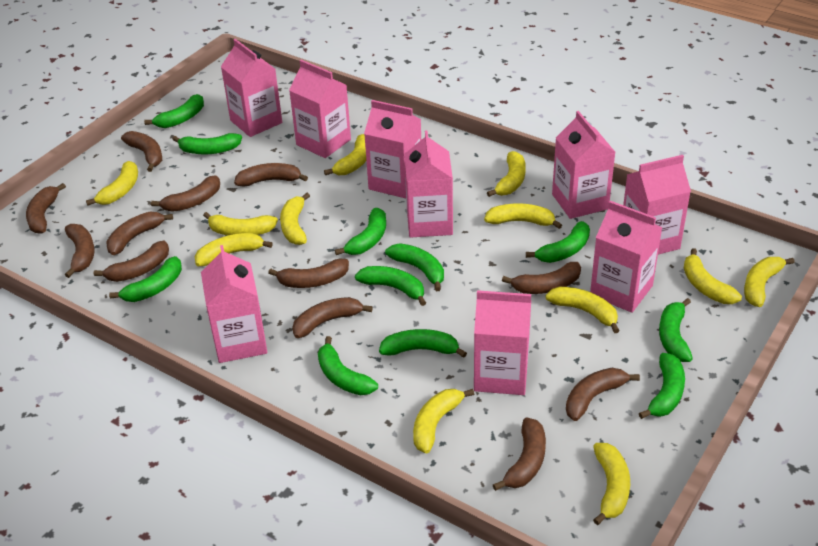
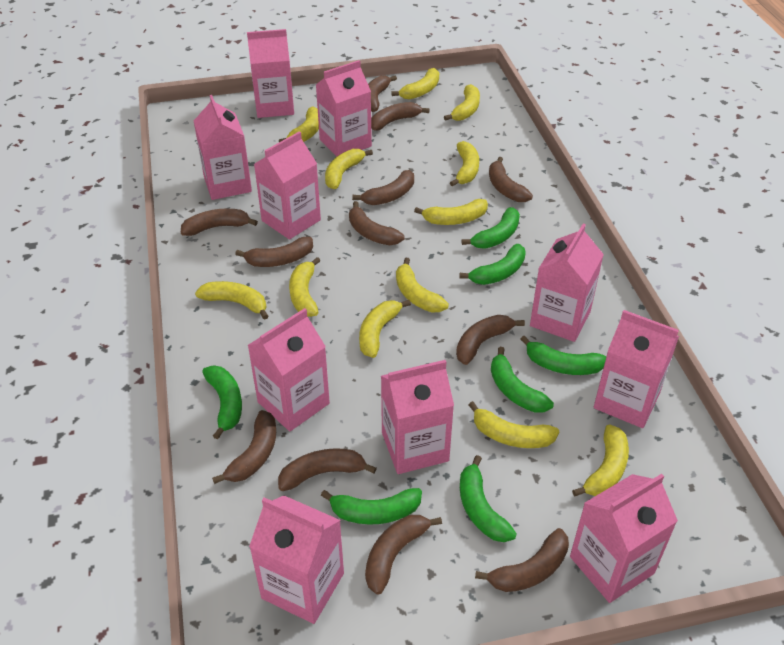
green banana: 11 -> 7
pink carton: 9 -> 10

